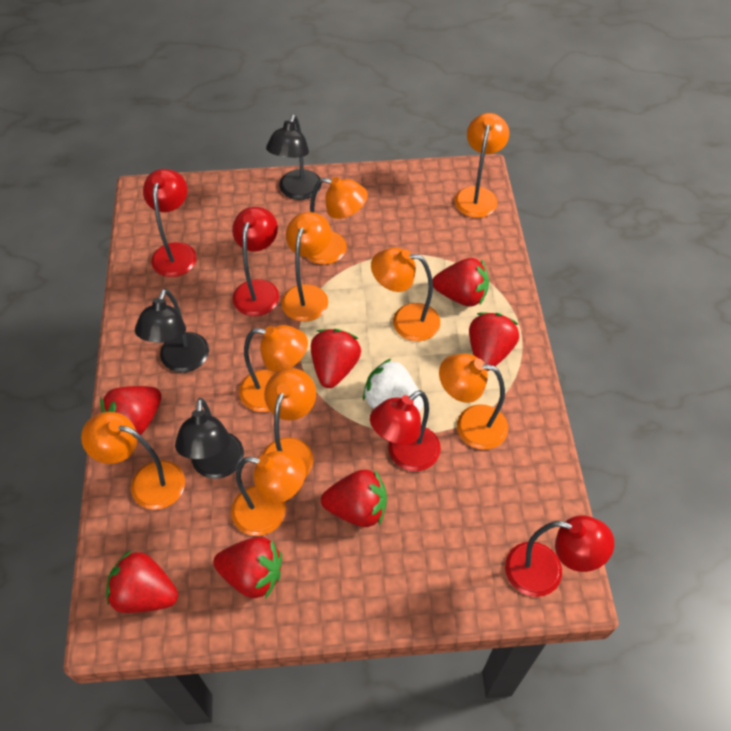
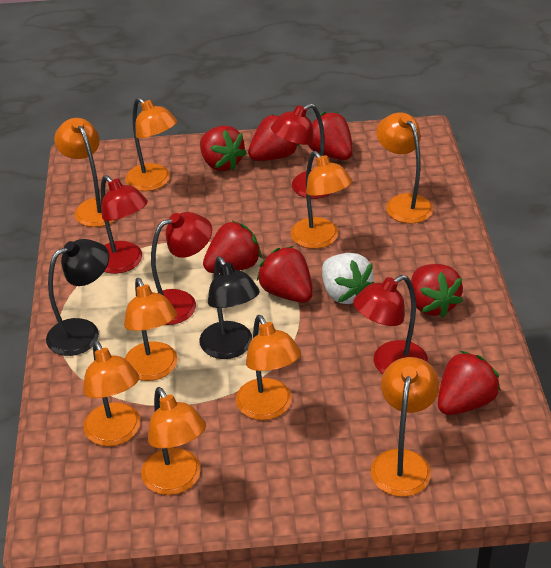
black lamp: 3 -> 2

